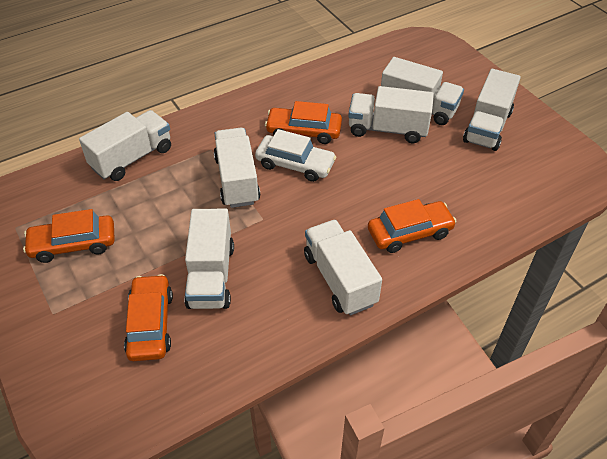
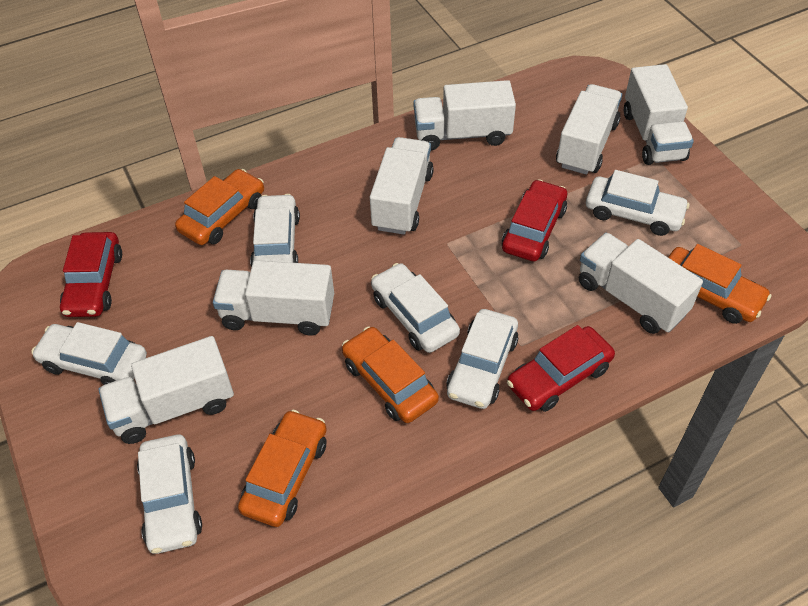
red car: 0 -> 3
white car: 1 -> 6

